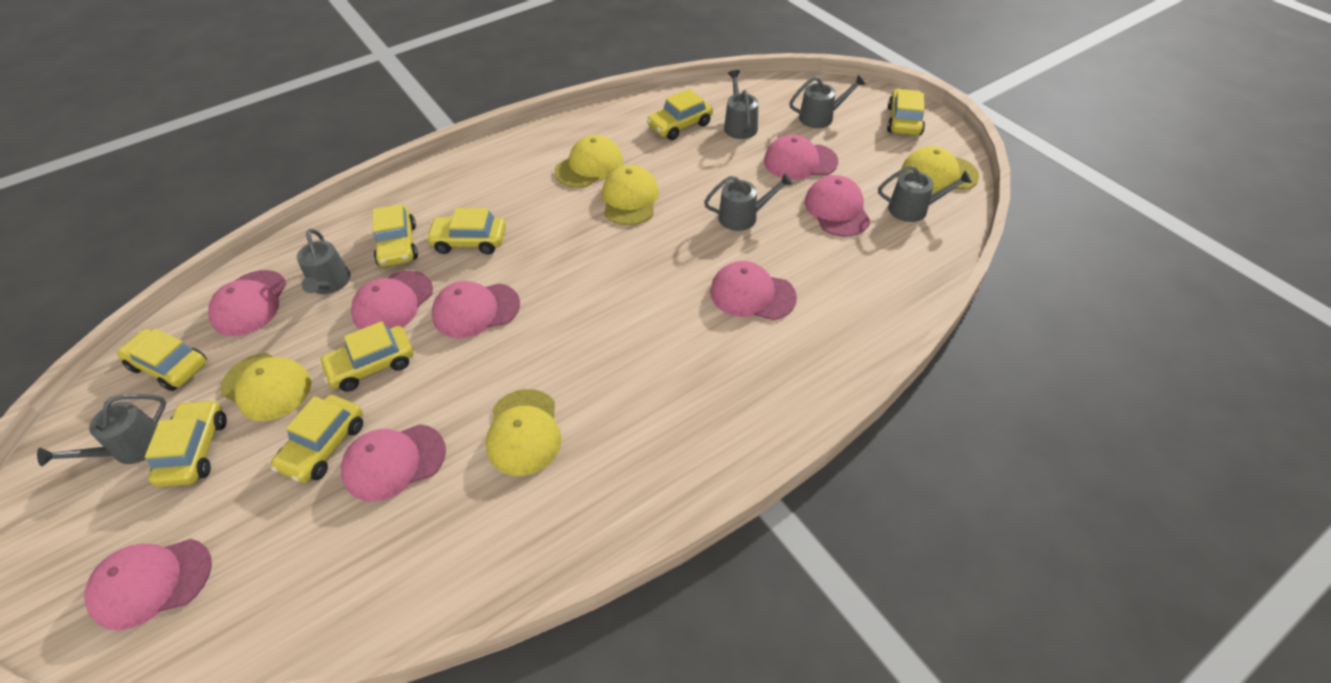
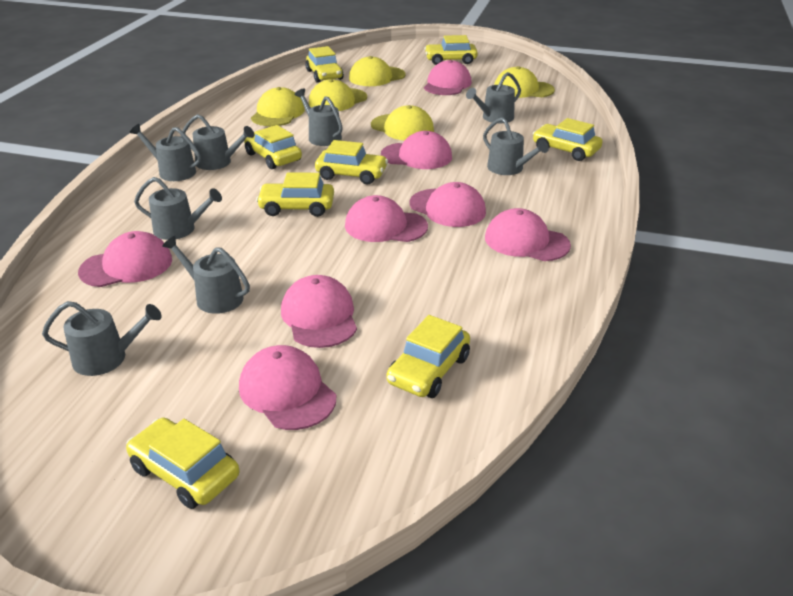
grey watering can: 6 -> 8

